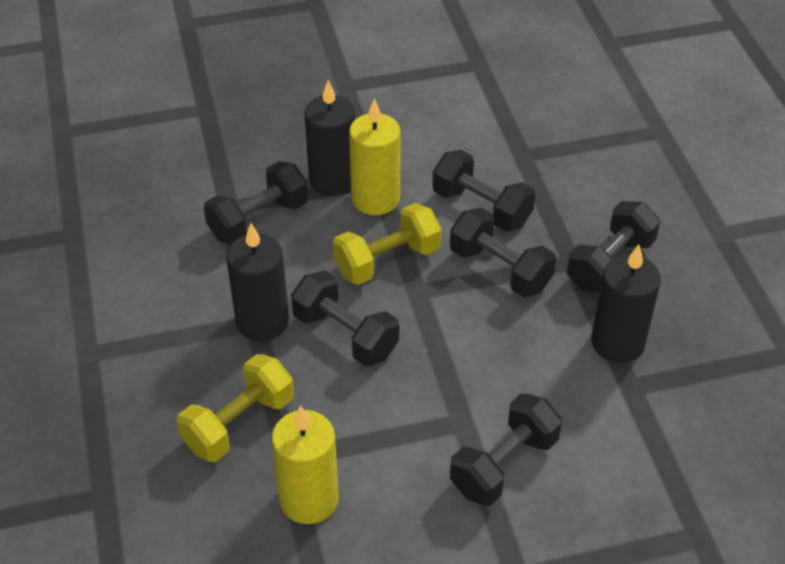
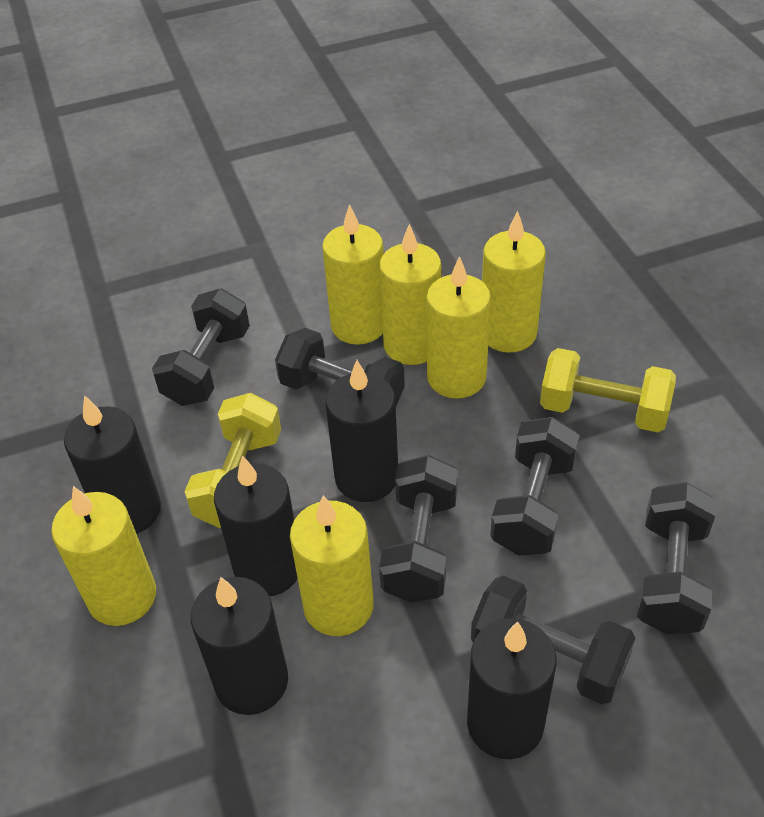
black candle: 3 -> 5
yellow candle: 2 -> 6

